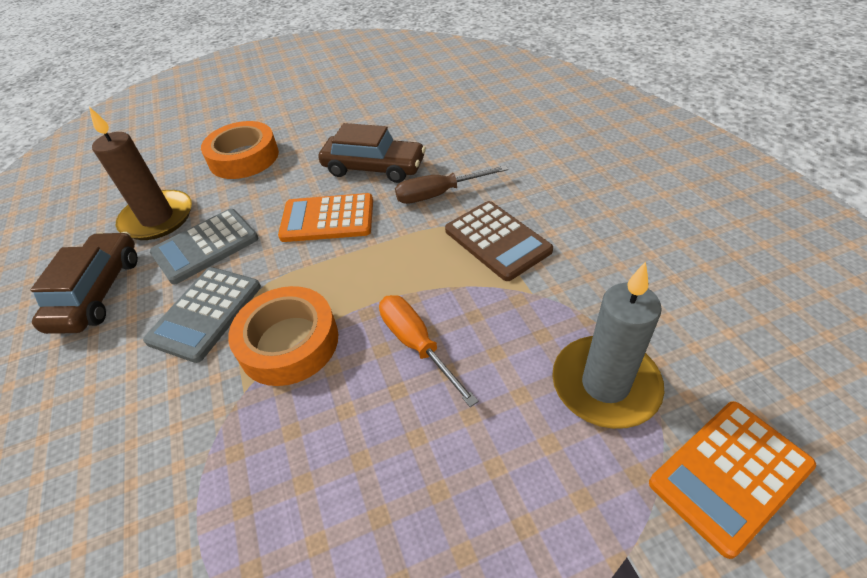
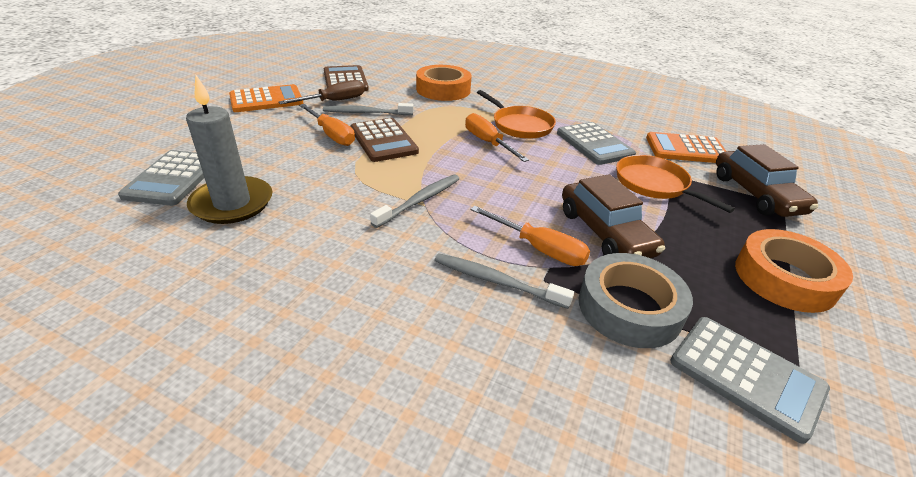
brown calculator: 1 -> 2
brown candle: 1 -> 0
grey calculator: 2 -> 3
grey tape: 0 -> 1
grey toothbrush: 0 -> 3
orange pan: 0 -> 2
orange screwdriver: 1 -> 3

